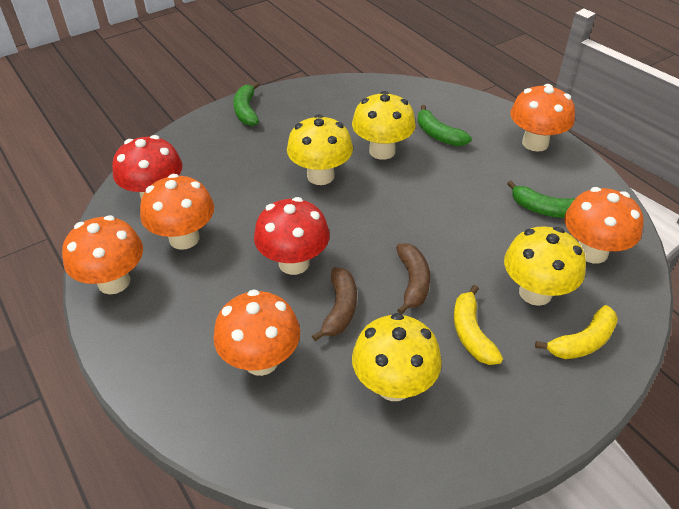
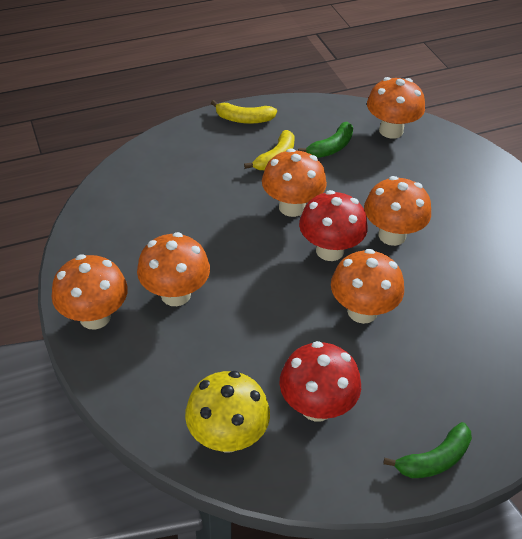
brown banana: 2 -> 0
green banana: 3 -> 2
orange mushroom: 5 -> 6
yellow mushroom: 4 -> 1

